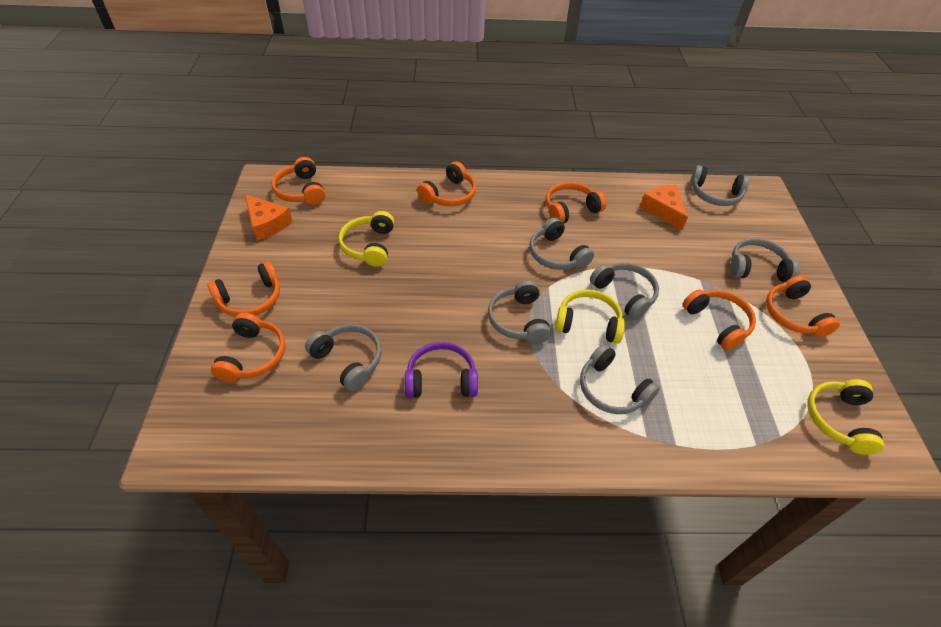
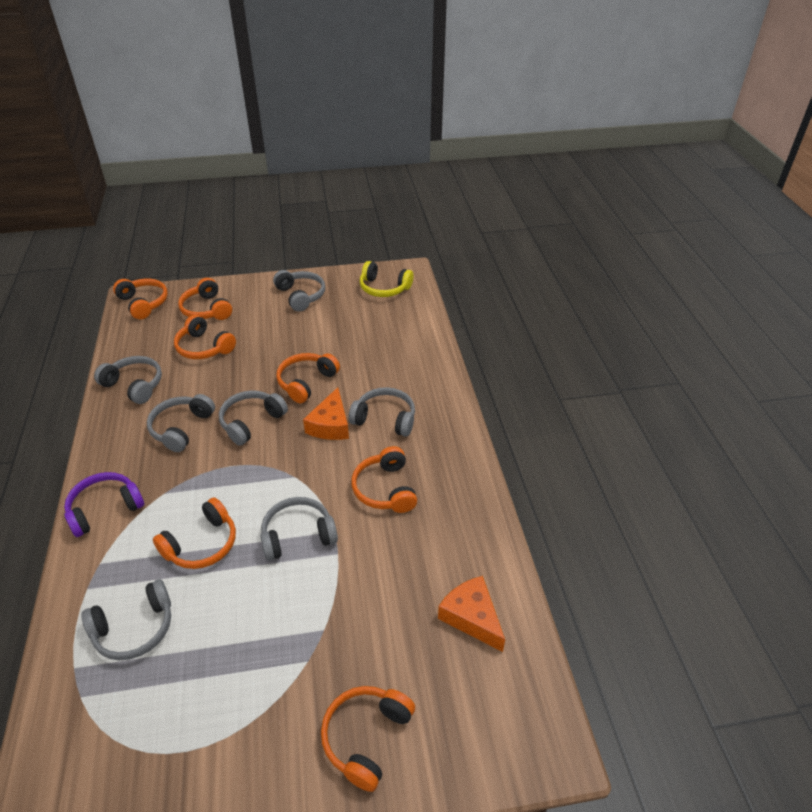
yellow headphones: 3 -> 1

